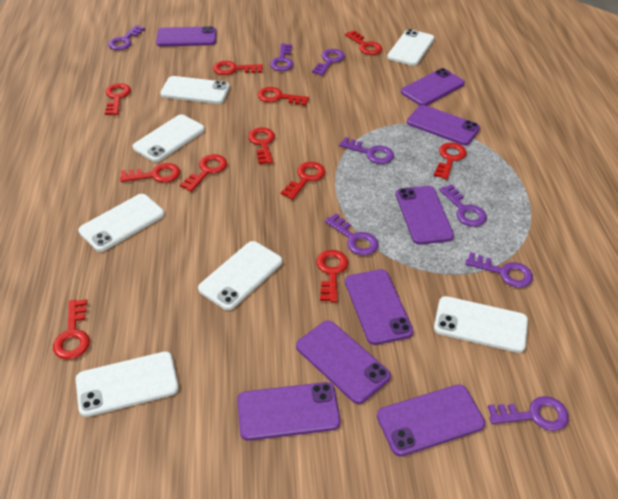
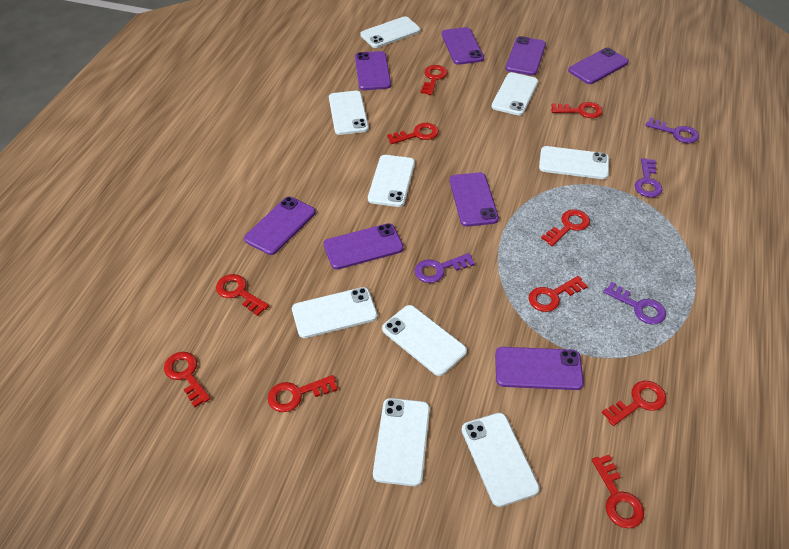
purple key: 8 -> 4
red key: 11 -> 10
white phone: 7 -> 9

